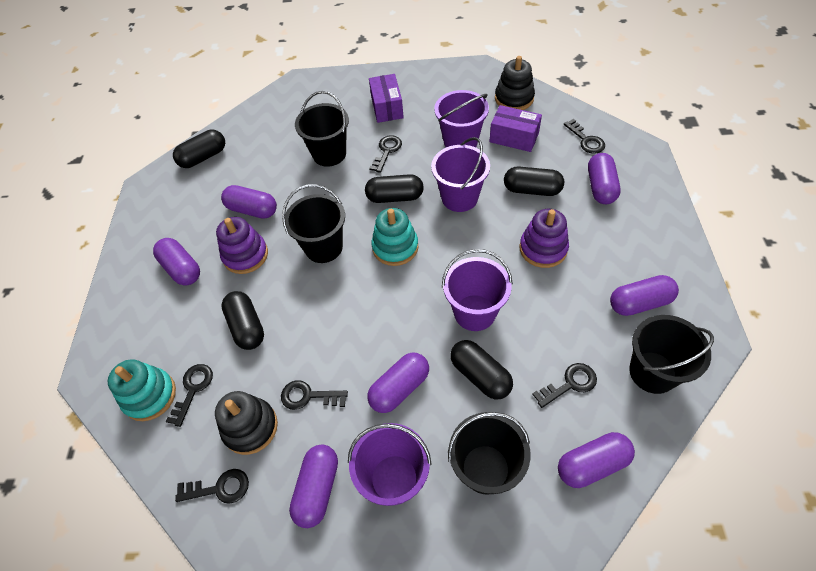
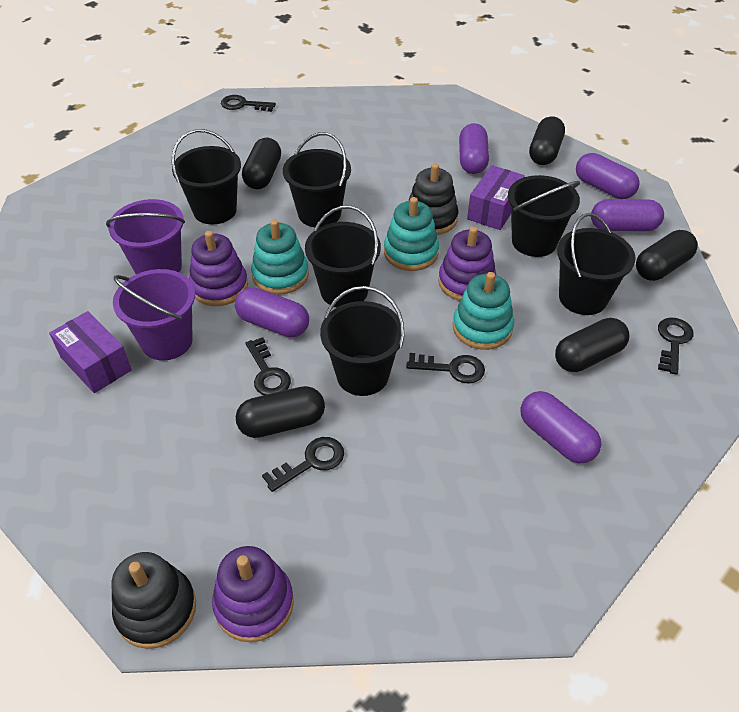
black bucket: 4 -> 6
black key: 6 -> 5
purple bucket: 4 -> 2
purple capsule: 7 -> 5
purple stacking toy: 2 -> 3
turquoise stacking toy: 2 -> 3

